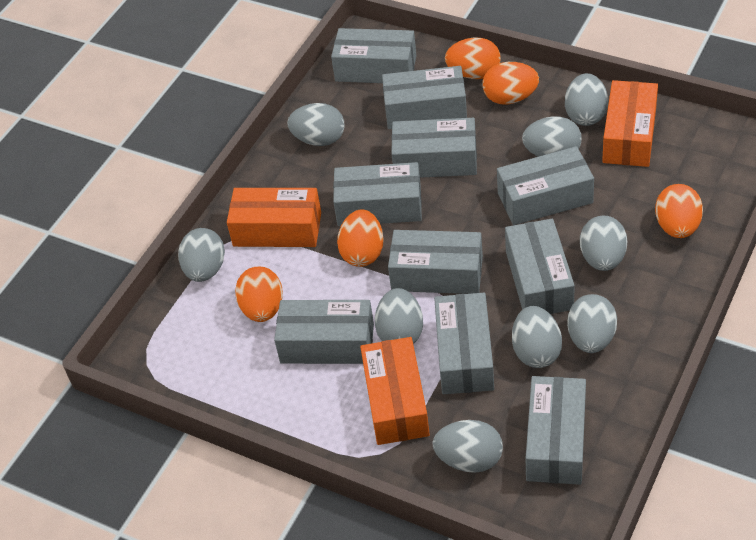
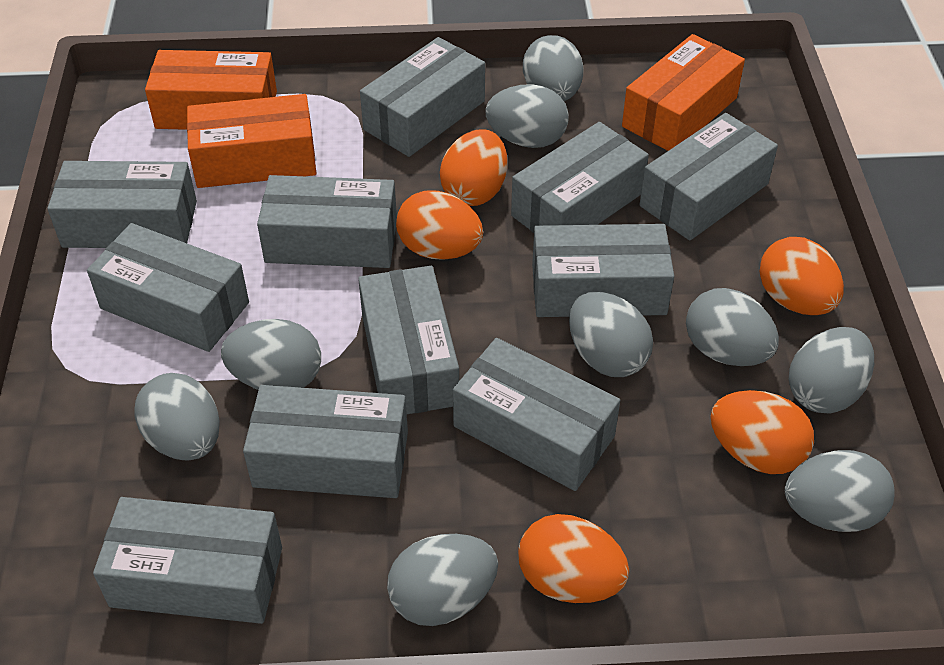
grey box: 10 -> 11

